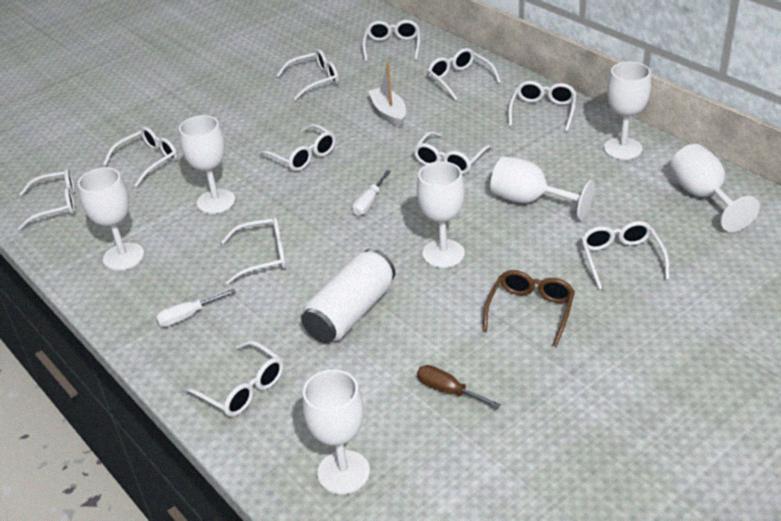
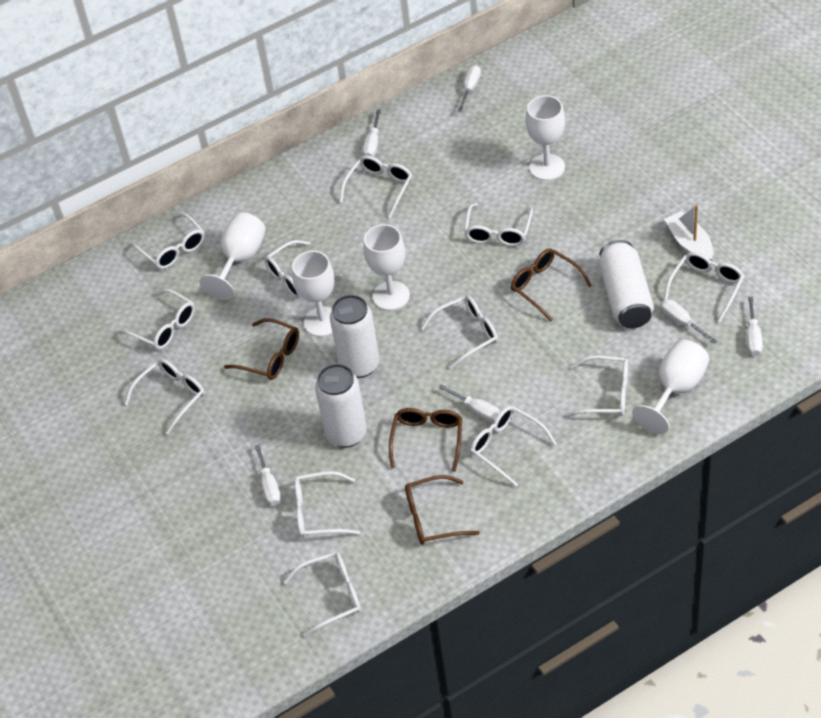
brown glasses: 1 -> 4
brown screwdriver: 1 -> 0
white can: 1 -> 3
white glasses: 11 -> 12
white goblet: 7 -> 5
white screwdriver: 2 -> 6

